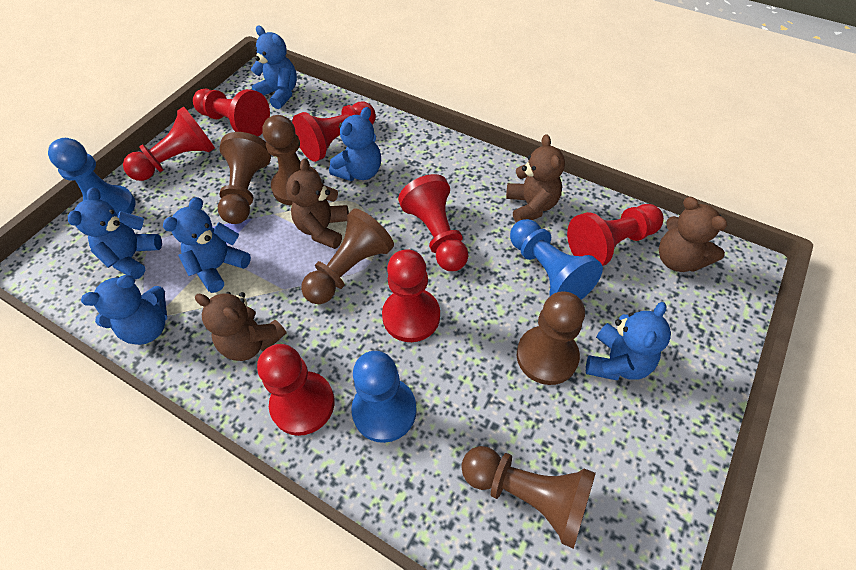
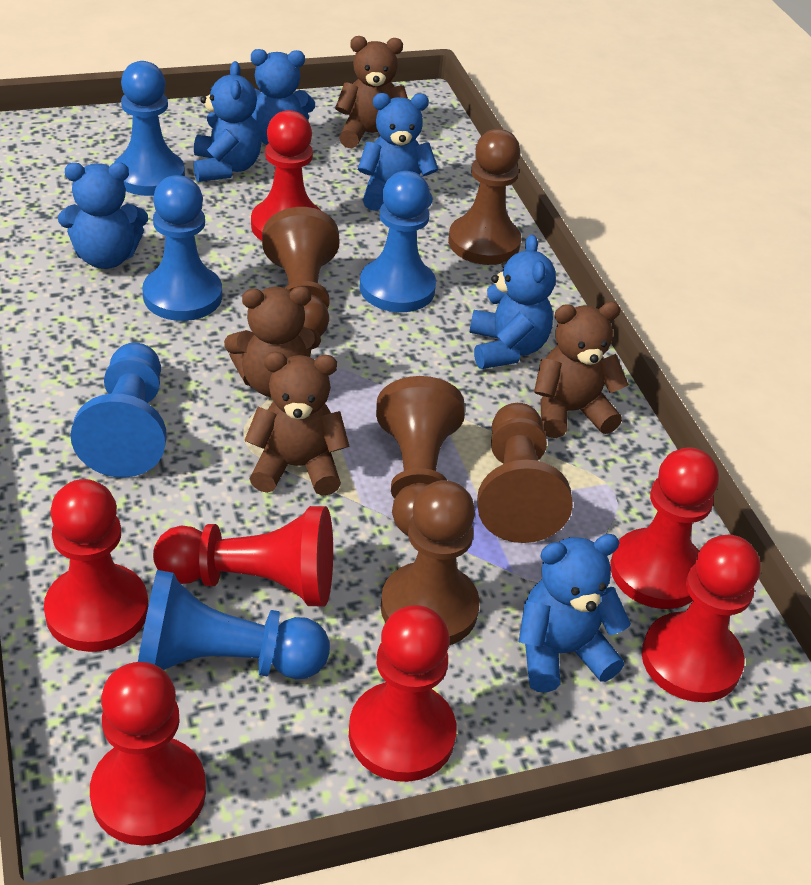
blue pawn: 3 -> 5

